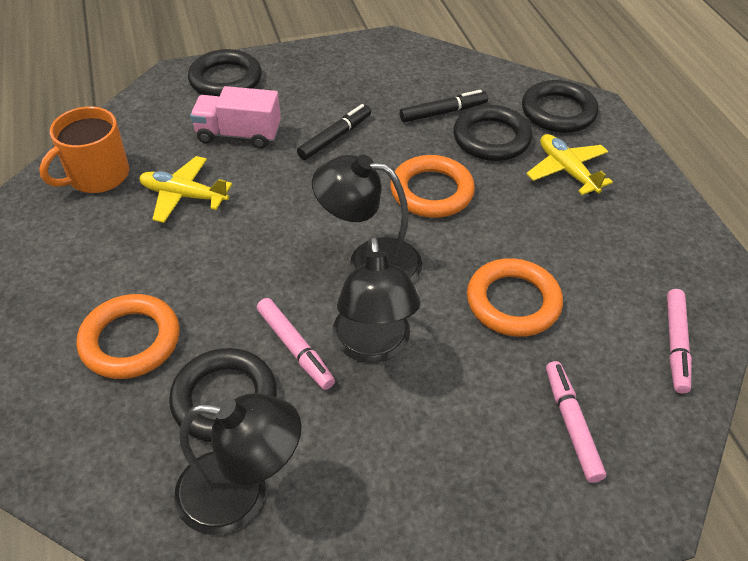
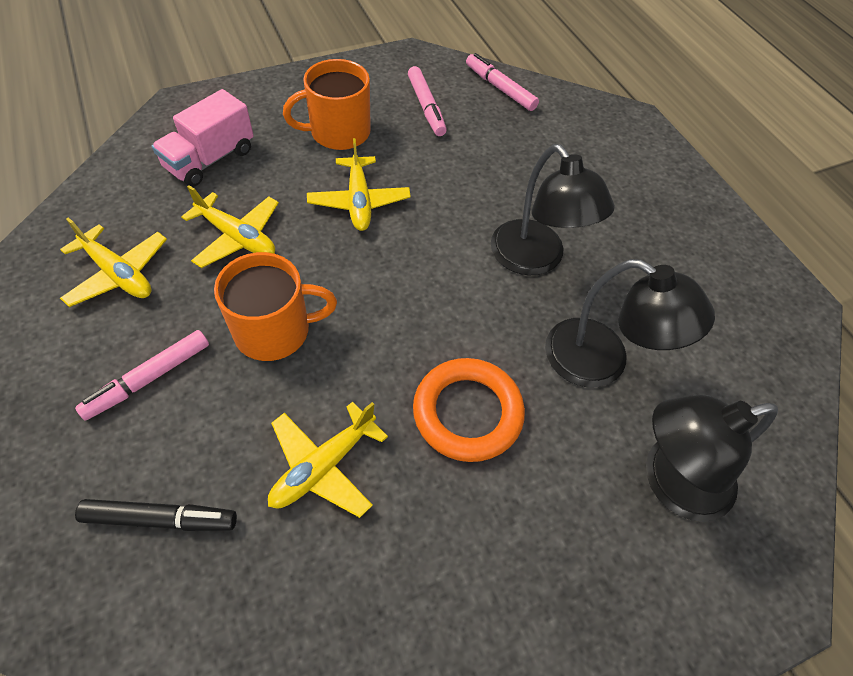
black marker: 2 -> 1
black ring: 4 -> 0
orange mug: 1 -> 2
orange ring: 3 -> 1
yellow plane: 2 -> 4

